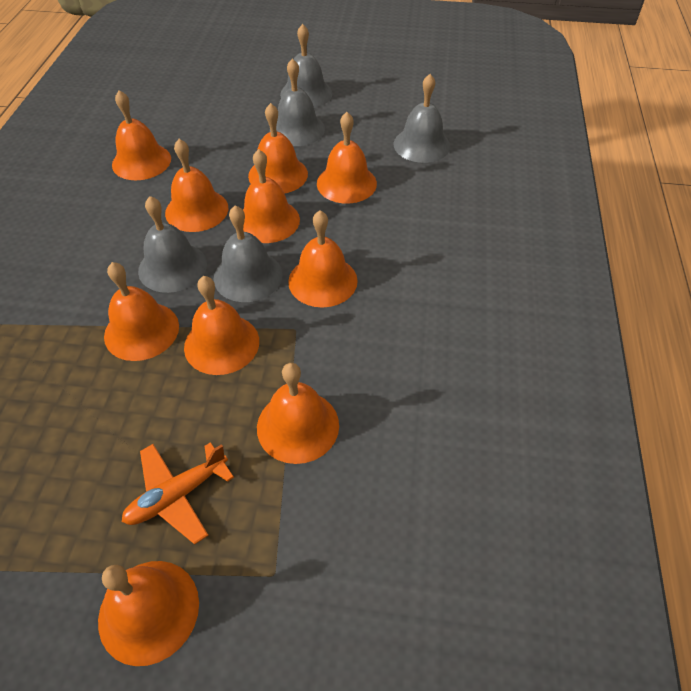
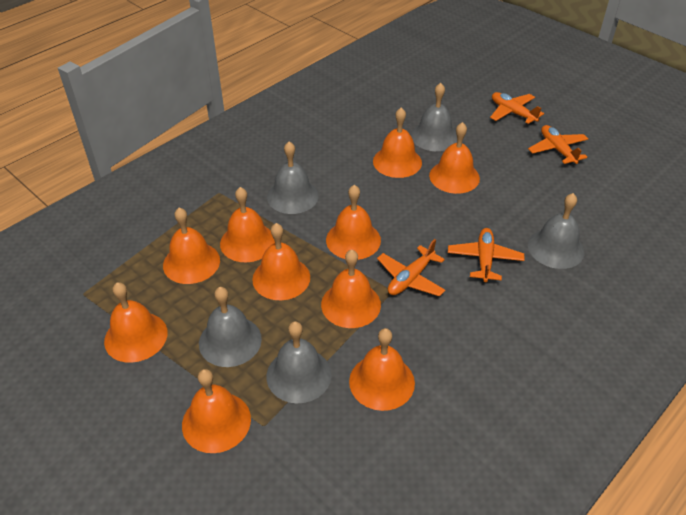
orange plane: 1 -> 4

